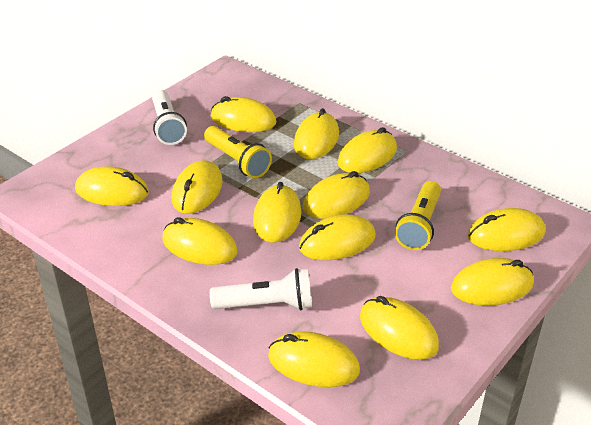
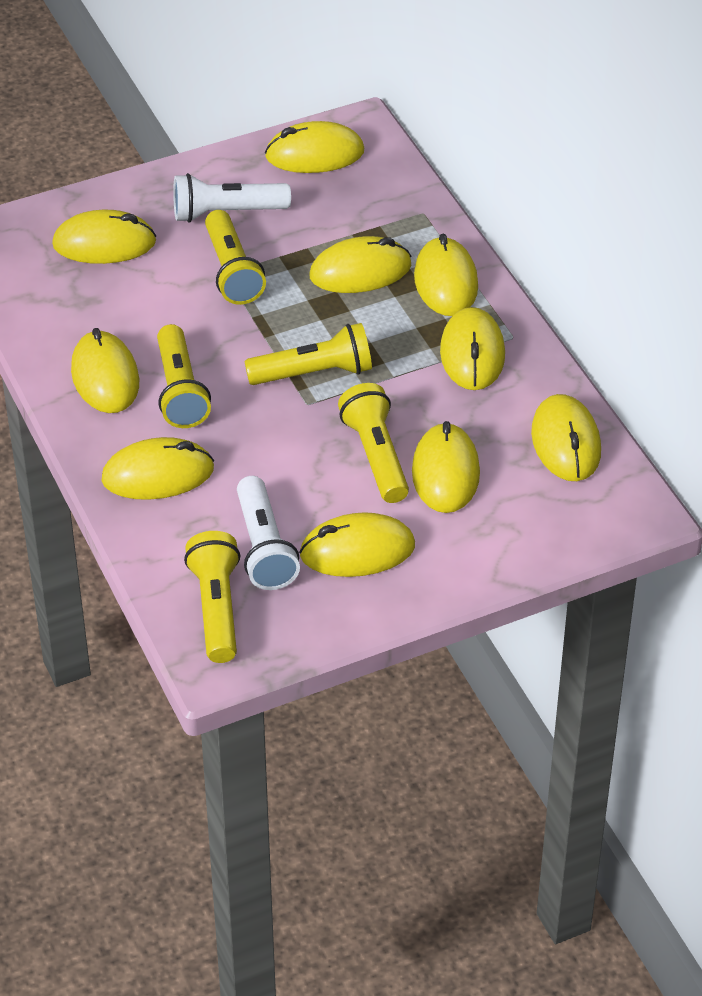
yellow flashlight: 2 -> 5
yellow mouse: 13 -> 10

